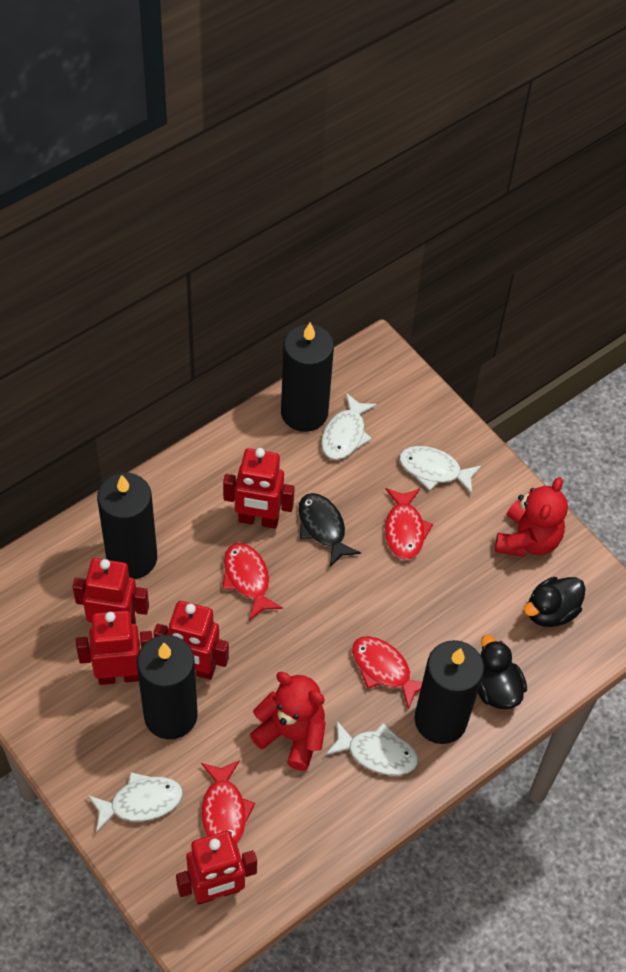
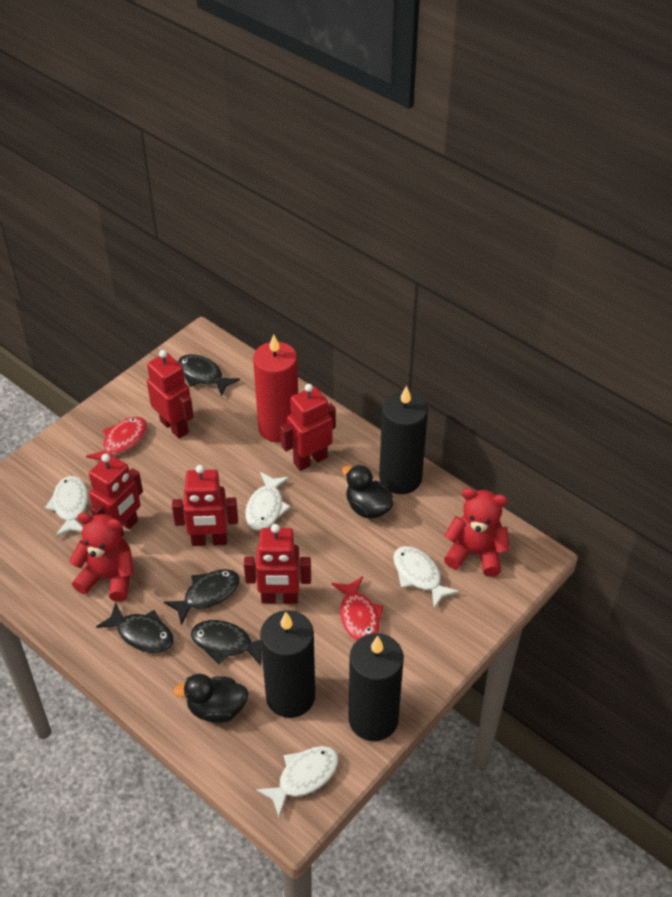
black candle: 4 -> 3
black fish: 1 -> 4
red candle: 0 -> 1
red fish: 4 -> 2

